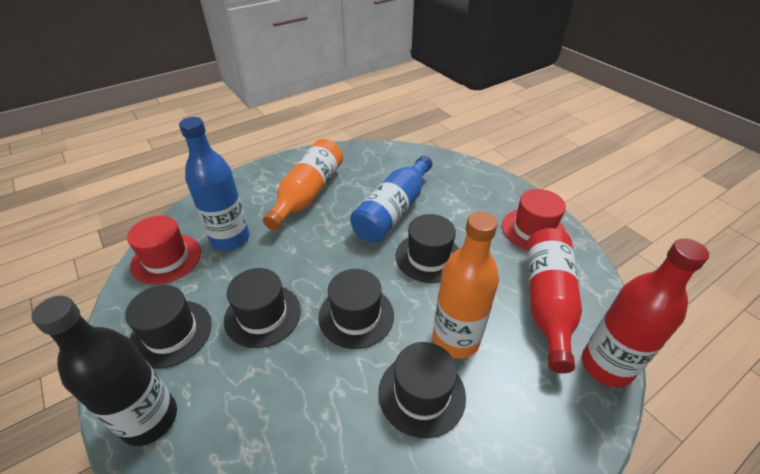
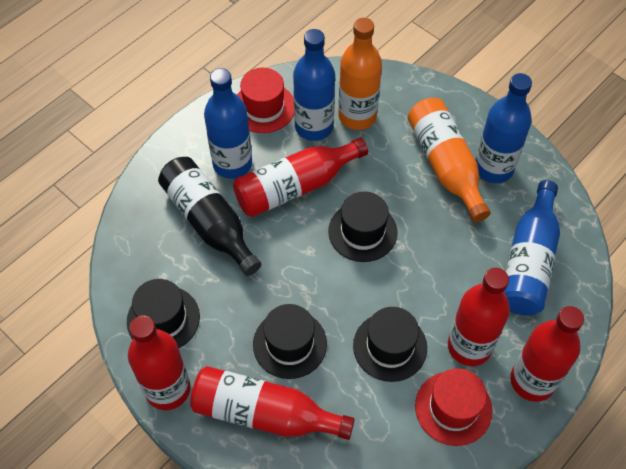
black hat: 5 -> 4
blue bottle: 2 -> 4
red bottle: 2 -> 5

